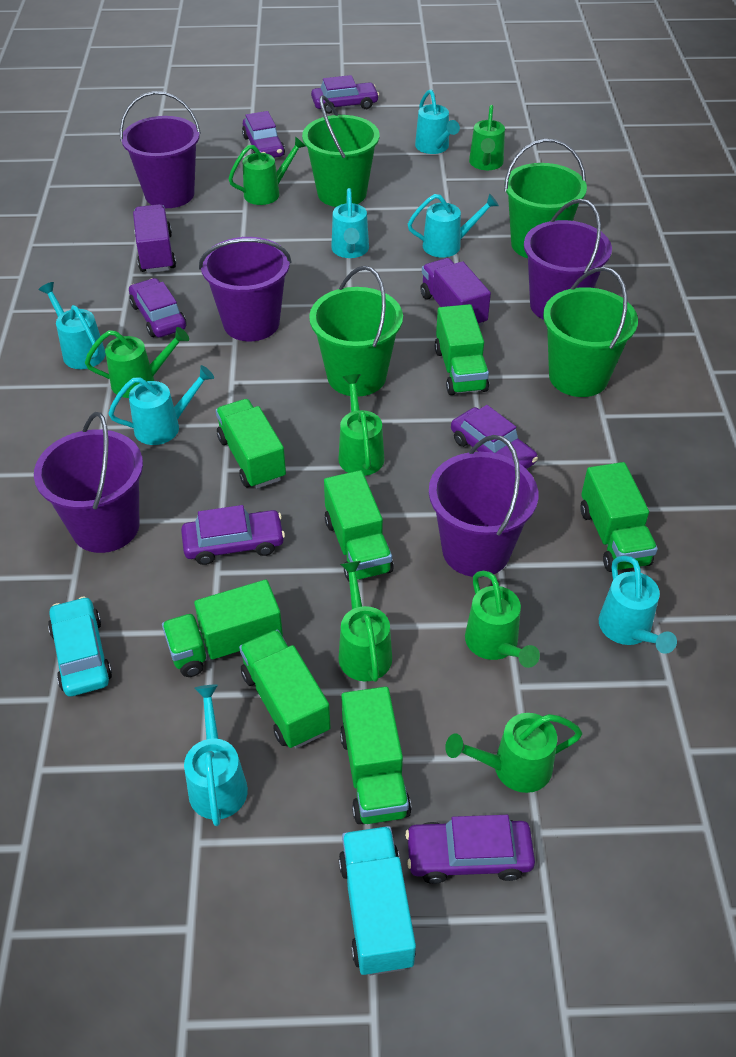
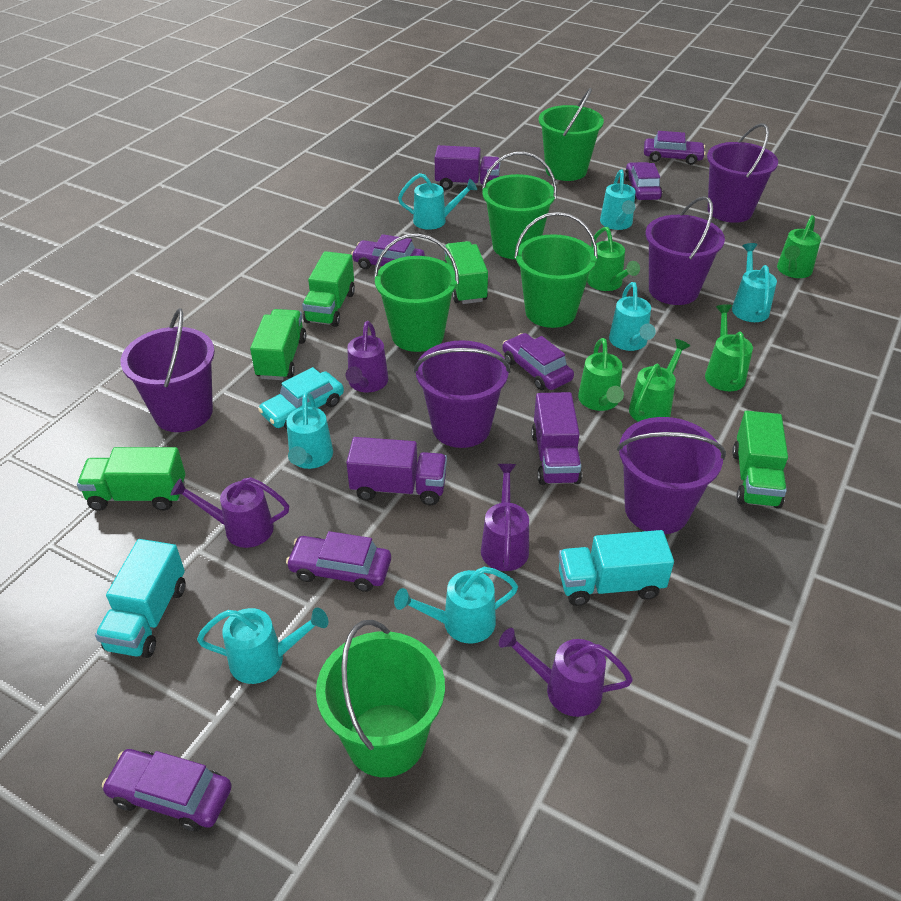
green bucket: 4 -> 5
green truck: 7 -> 5
green watering can: 7 -> 5
purple truck: 2 -> 3
purple watering can: 0 -> 4
turquoise truck: 1 -> 2

